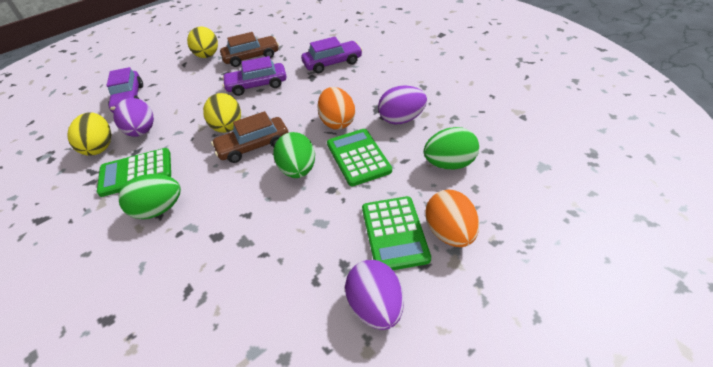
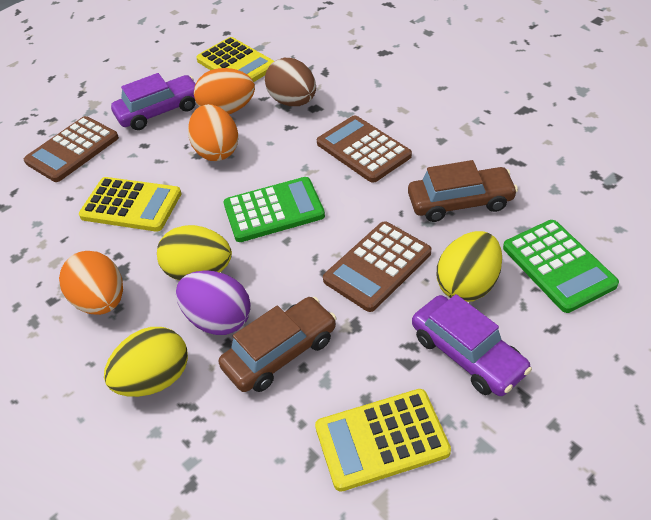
brown calculator: 0 -> 3
brown egg: 0 -> 1
green calculator: 3 -> 2
green egg: 3 -> 0
orange egg: 2 -> 3
purple car: 3 -> 2
purple egg: 3 -> 1
yellow calculator: 0 -> 3

